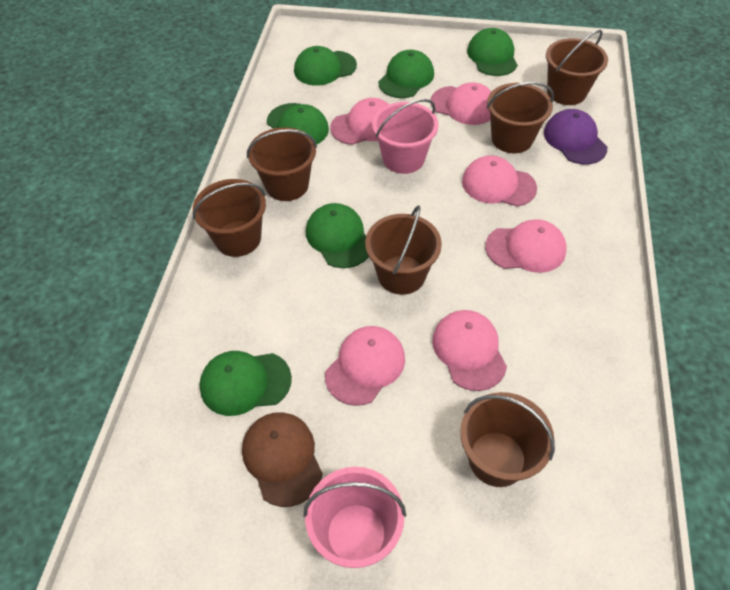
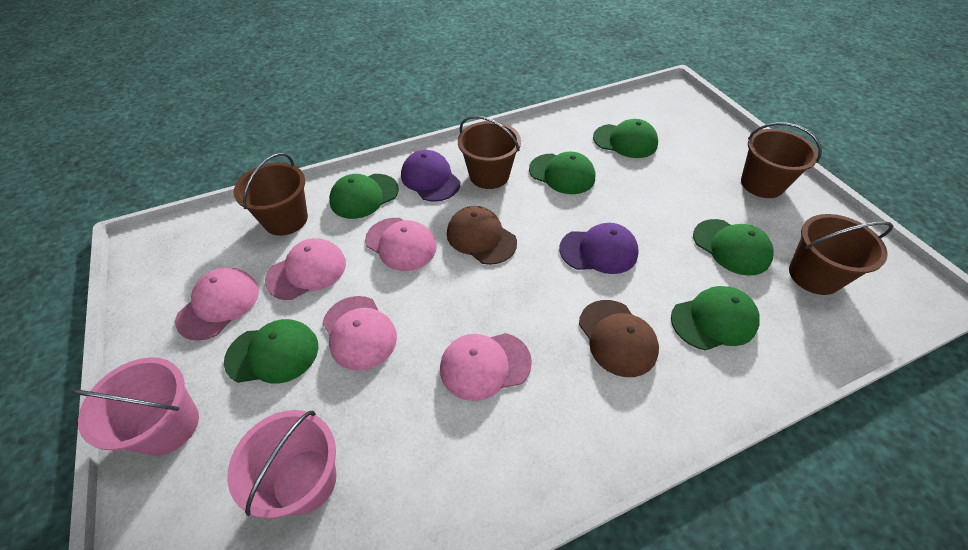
brown bucket: 6 -> 4
brown cap: 1 -> 2
pink cap: 6 -> 5
purple cap: 1 -> 2

